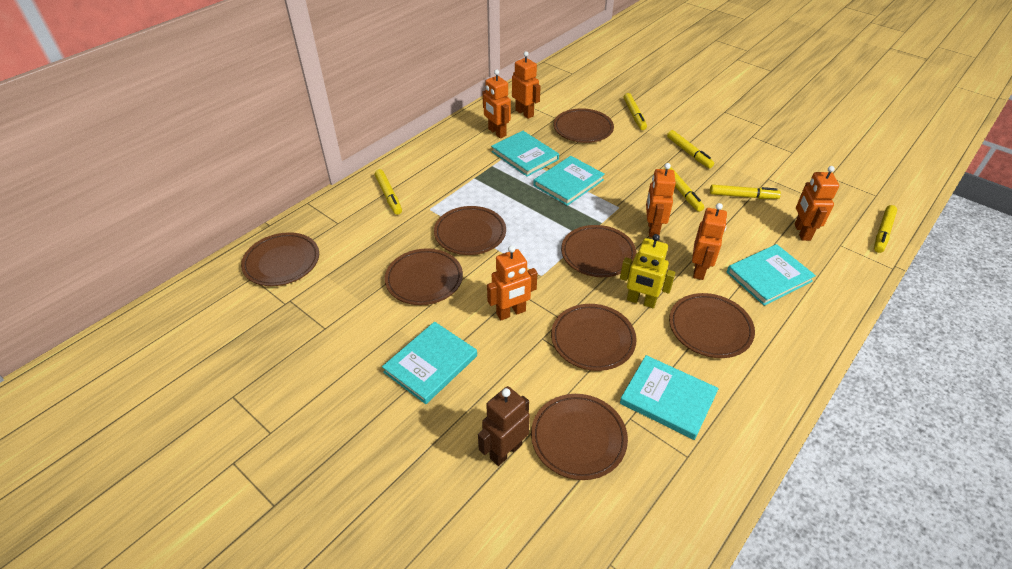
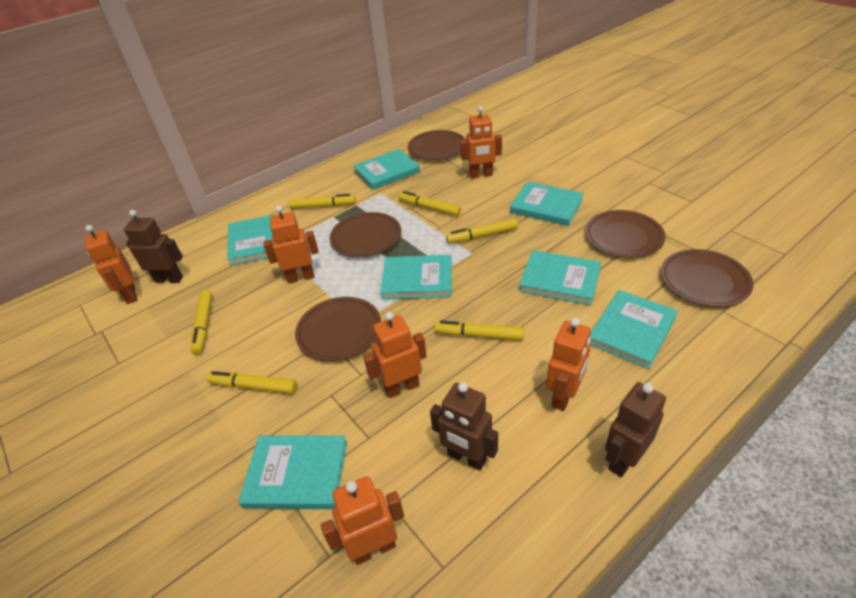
brown plate: 8 -> 5
brown robot: 1 -> 3
turquoise book: 5 -> 7
yellow robot: 1 -> 0

